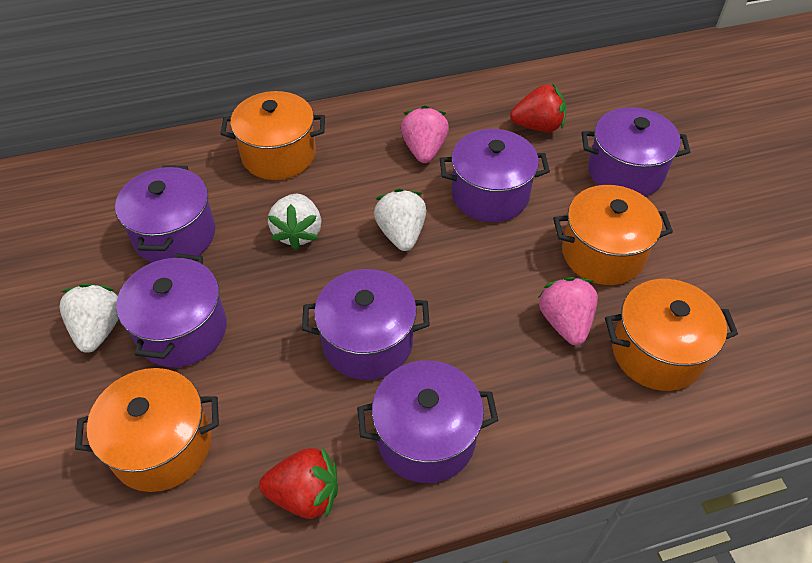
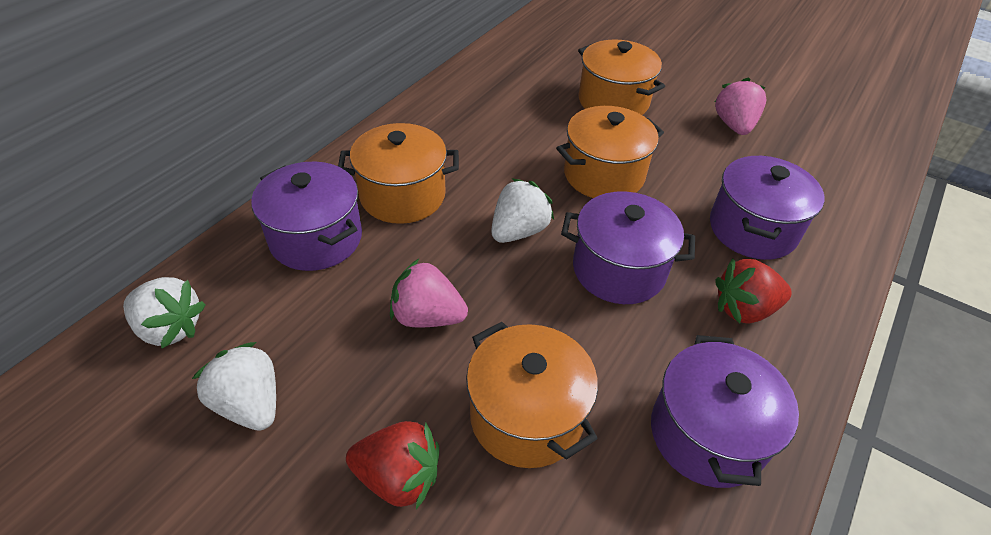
purple pot: 6 -> 4

